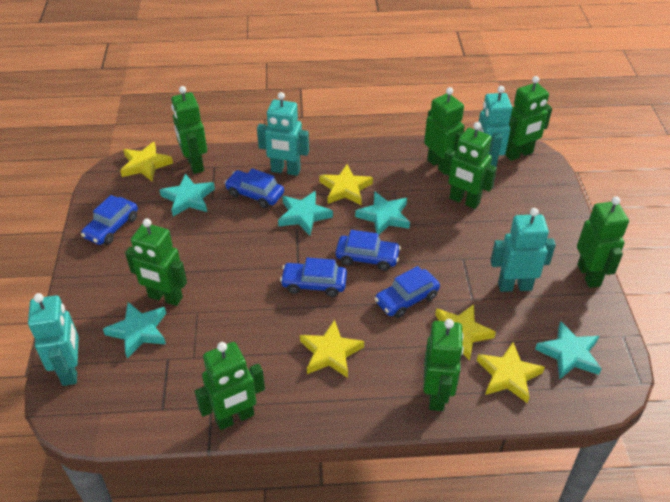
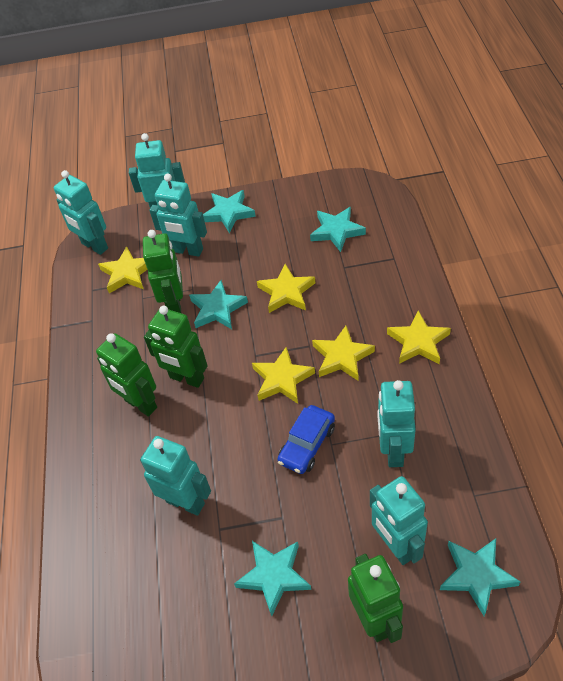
blue car: 5 -> 1
green robot: 8 -> 4
turquoise robot: 4 -> 6

